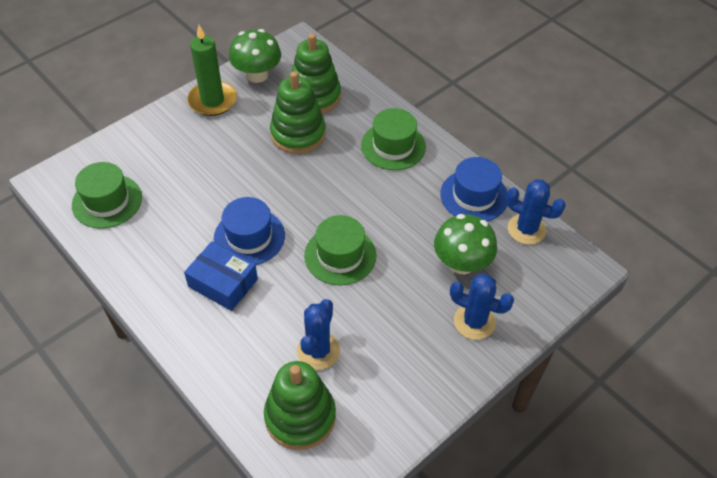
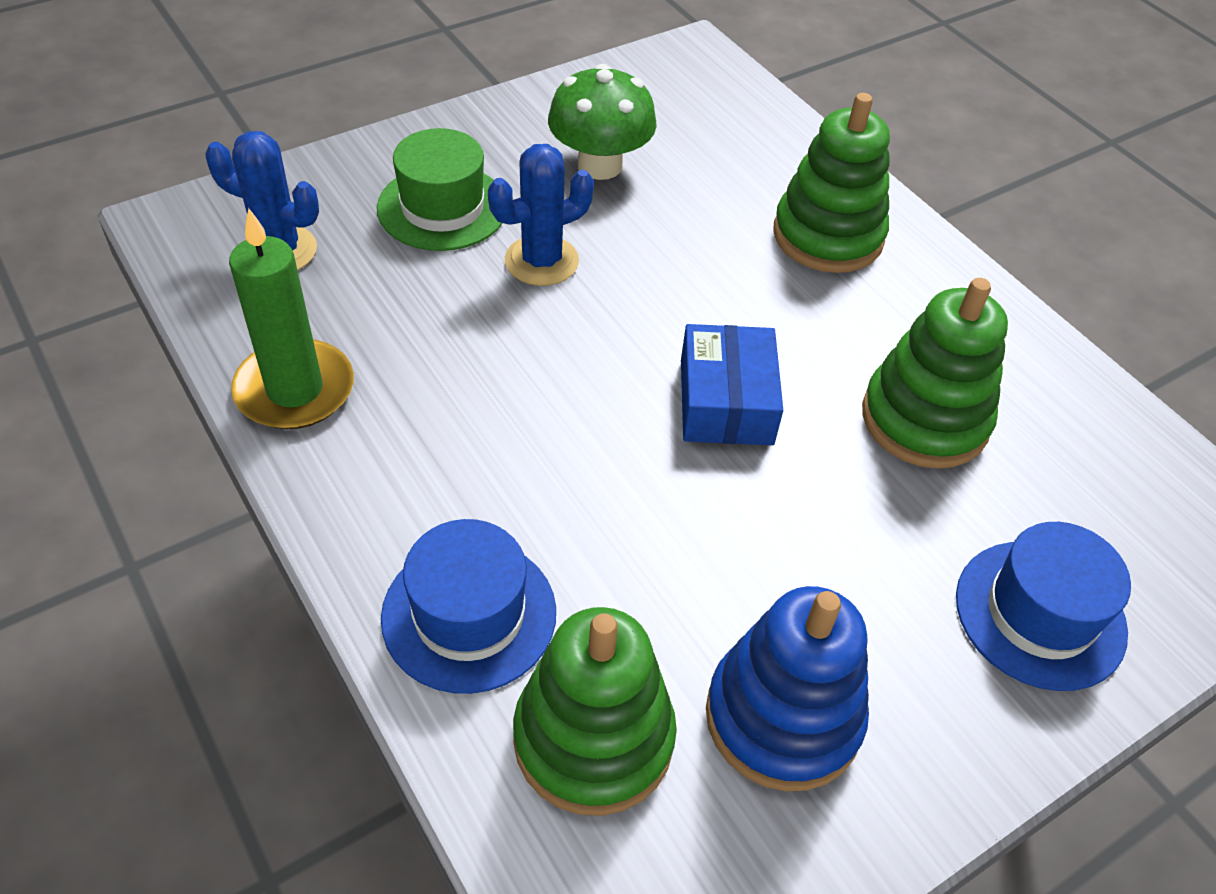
blue cactus: 3 -> 2
blue stacking toy: 0 -> 1
green hat: 3 -> 1
green mushroom: 2 -> 1

